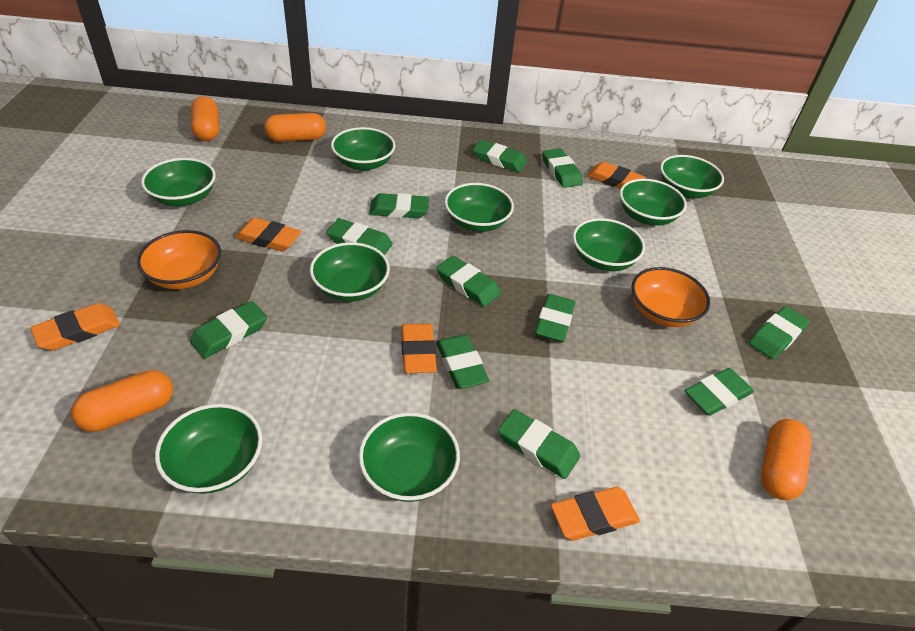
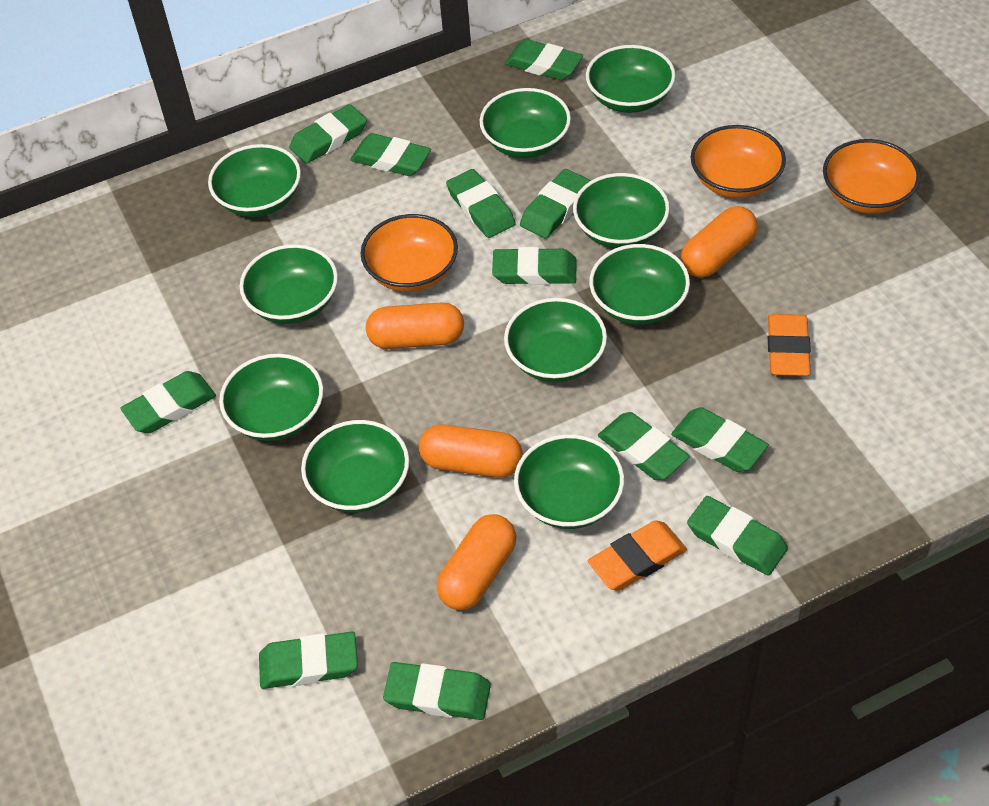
green bowl: 9 -> 10
green eraser: 11 -> 12
orange bowl: 2 -> 3
orange eraser: 5 -> 2

